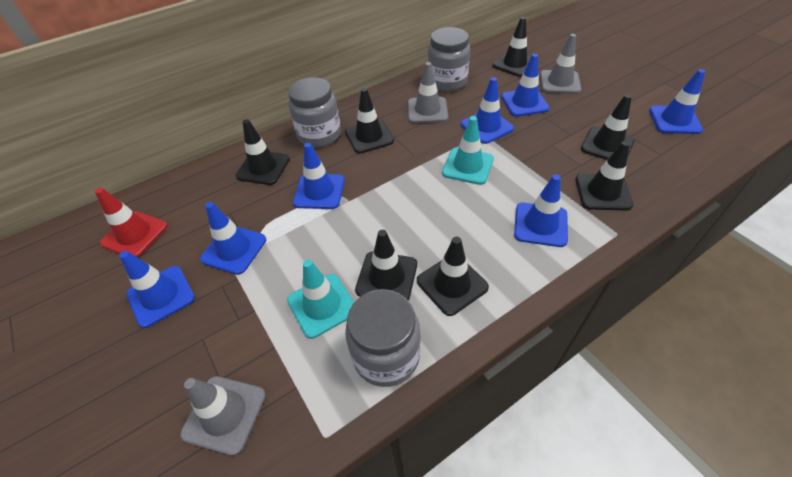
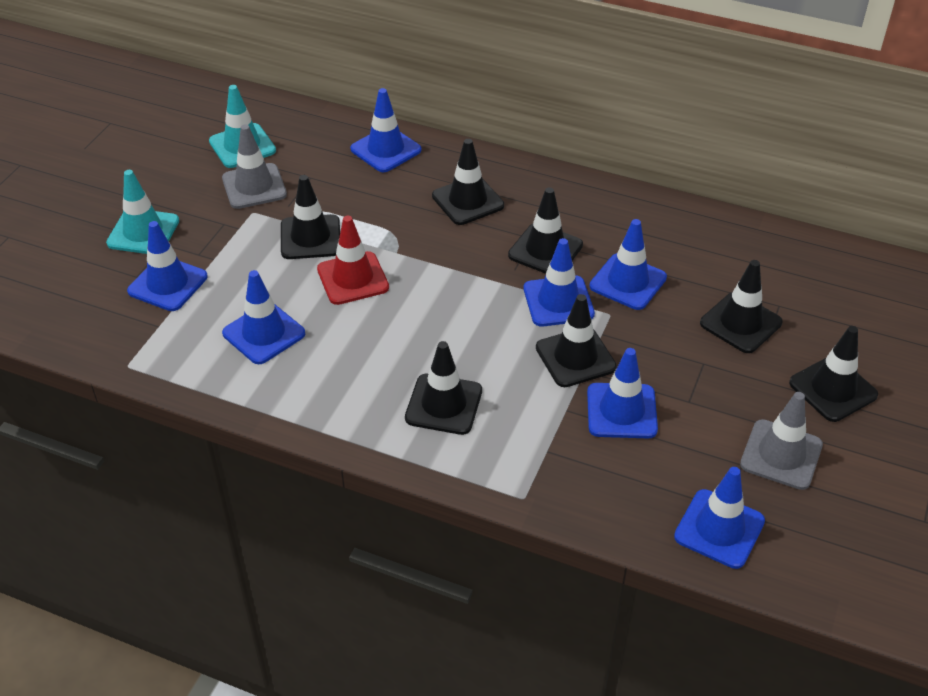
grey jar: 3 -> 0
grey traffic cone: 3 -> 2

